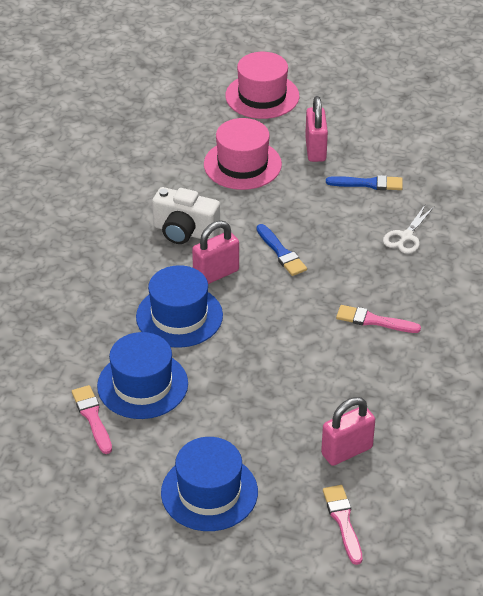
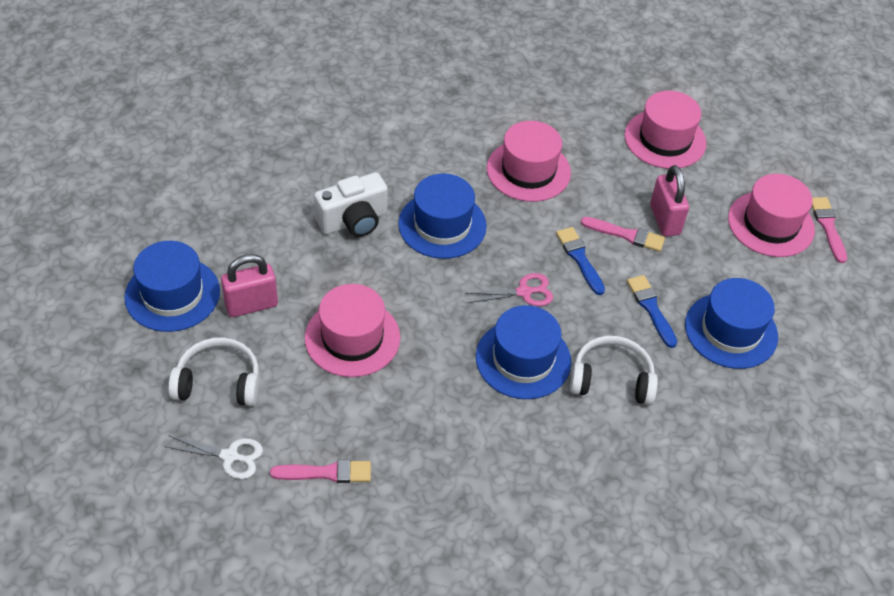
blue hat: 3 -> 4
pink hat: 2 -> 4
pink padlock: 3 -> 2
pink scissors: 0 -> 1
white headphones: 0 -> 2

